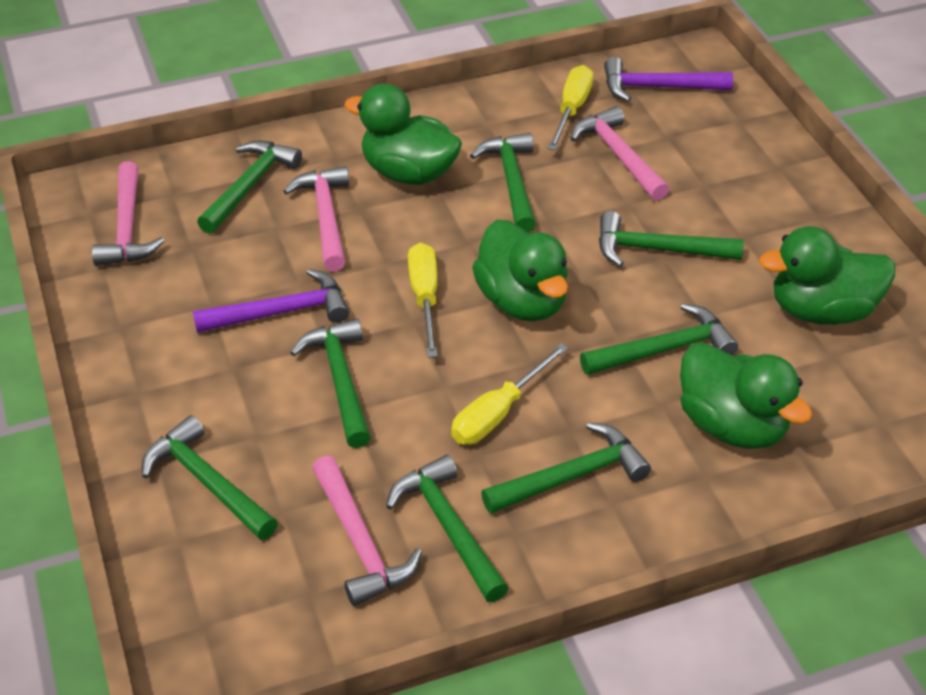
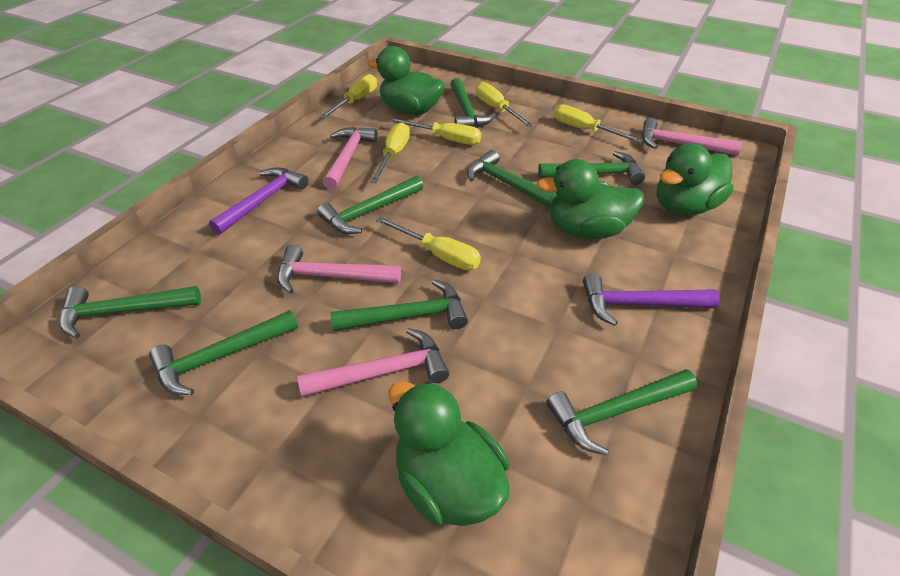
yellow screwdriver: 3 -> 6

